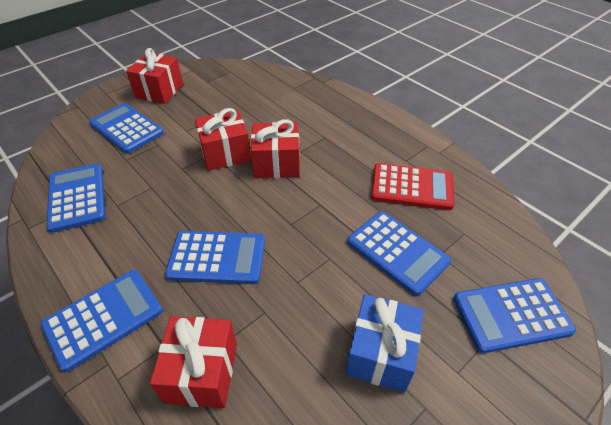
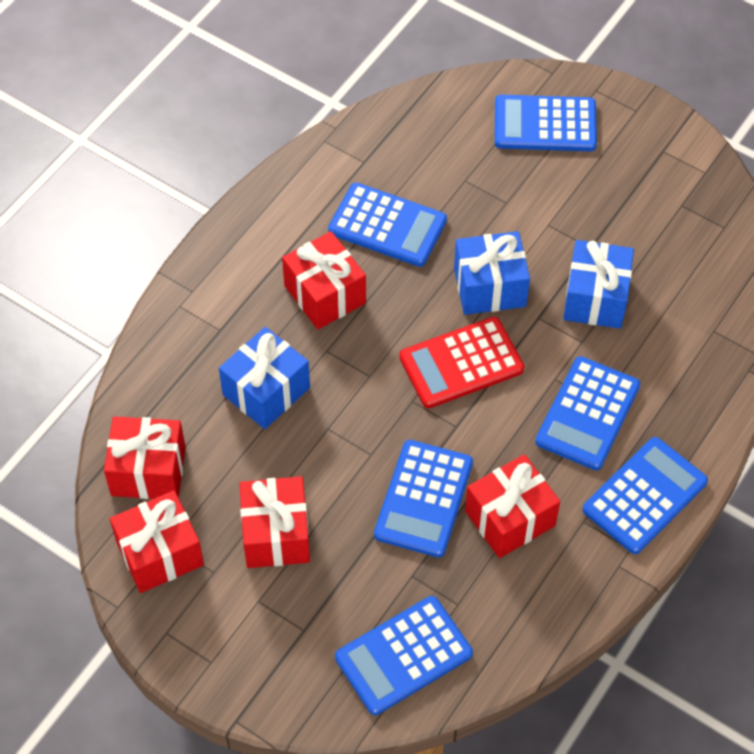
blue gift: 1 -> 3
red gift: 4 -> 5

